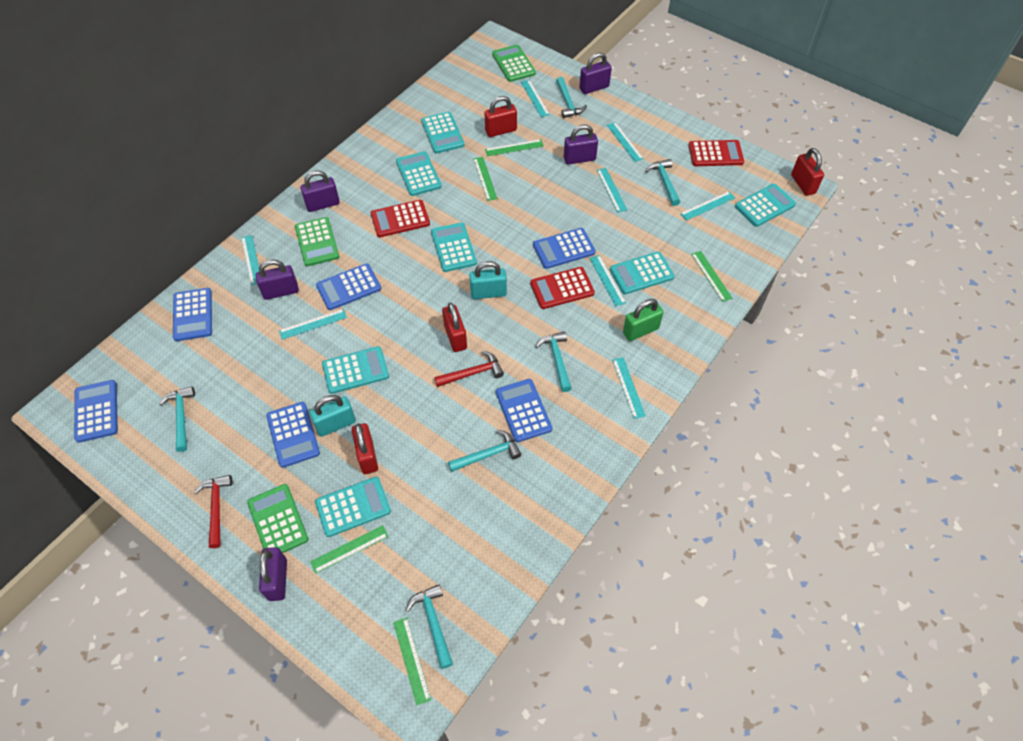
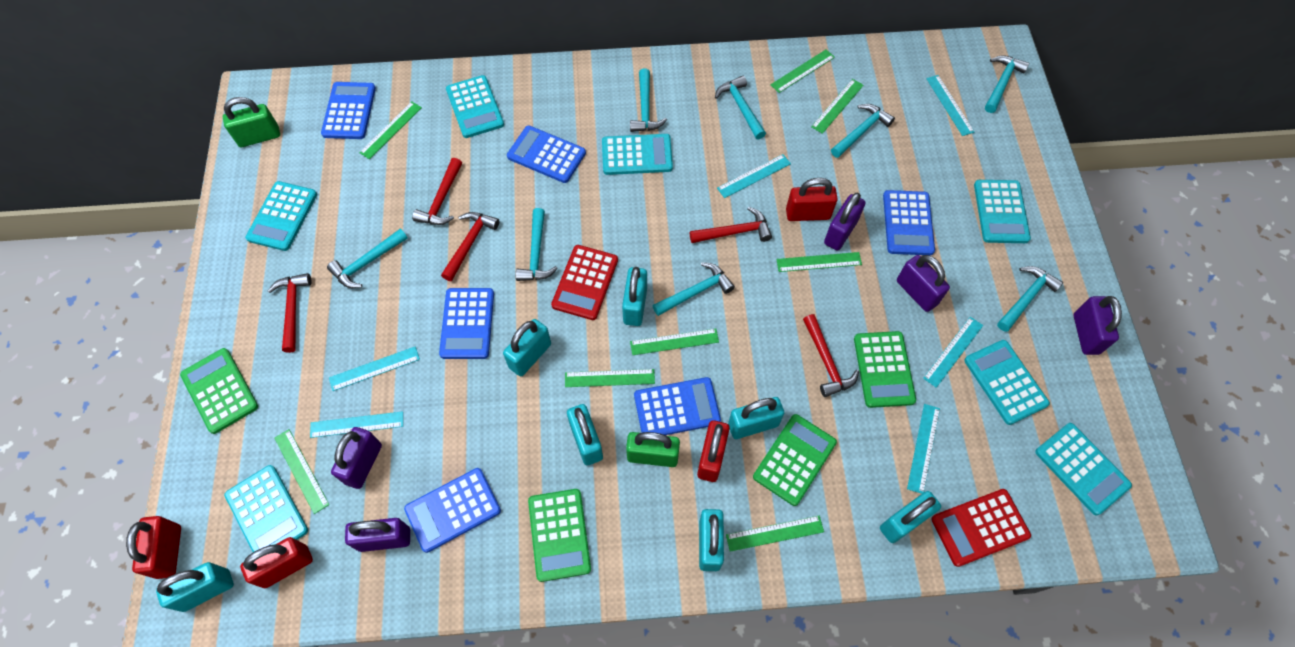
green calculator: 3 -> 4
green padlock: 1 -> 2
green ruler: 5 -> 8
red calculator: 3 -> 2
red hammer: 2 -> 5
turquoise hammer: 6 -> 8
turquoise padlock: 2 -> 7
turquoise ruler: 8 -> 6

